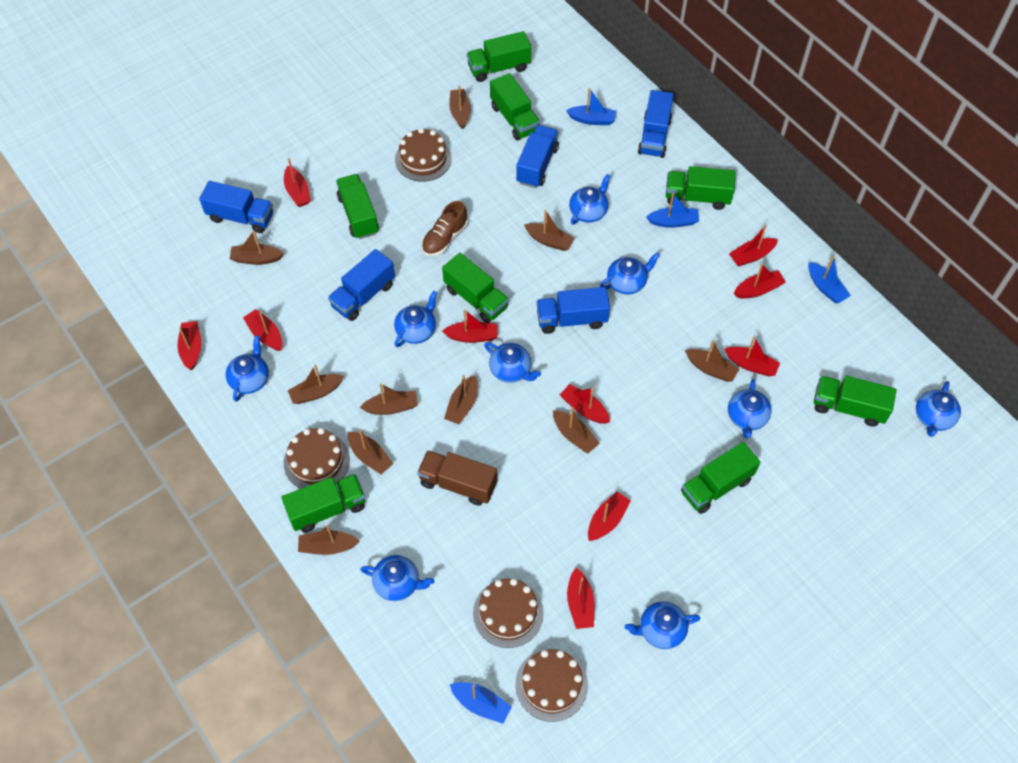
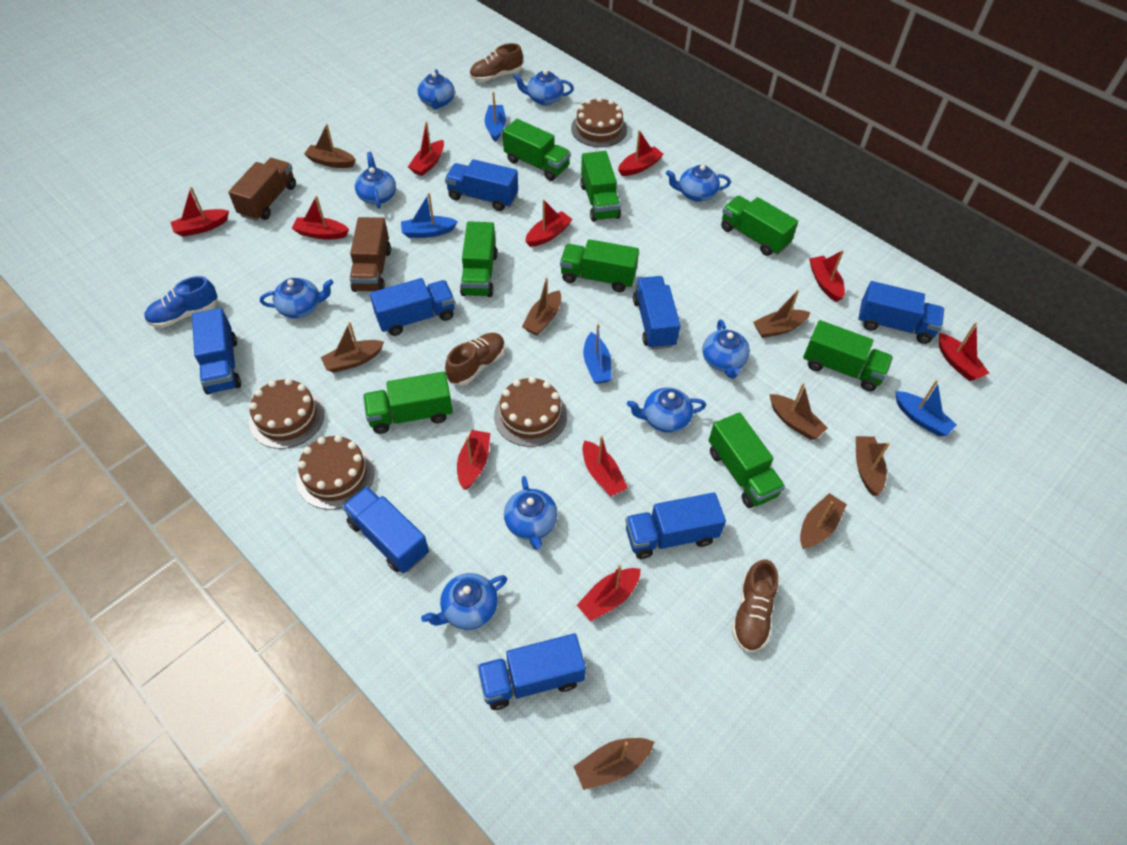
blue shoe: 0 -> 1
blue truck: 5 -> 8
brown boat: 10 -> 8
brown shoe: 1 -> 3
brown truck: 1 -> 2

